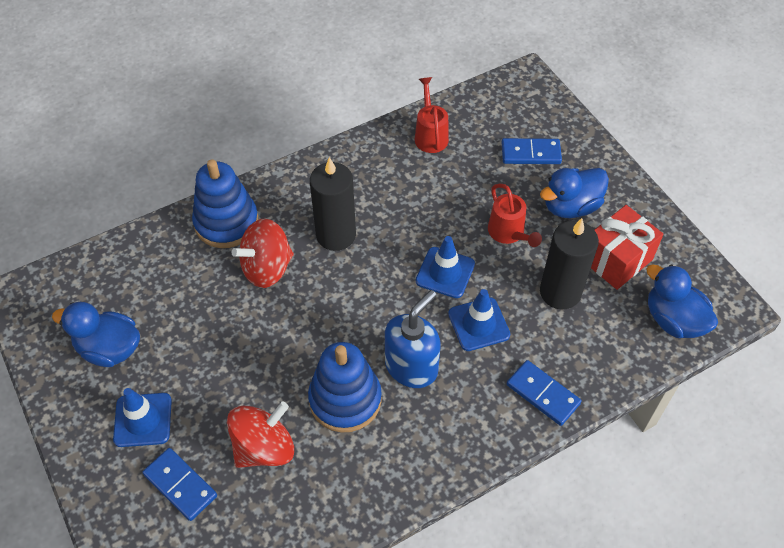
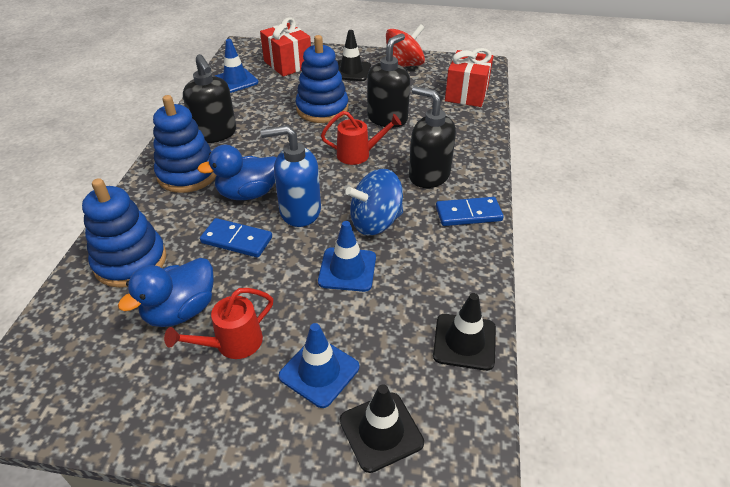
black candle: 2 -> 0
black soap dispenser: 0 -> 3
black traffic cone: 0 -> 3
blue domino: 3 -> 2
blue duck: 3 -> 2
blue spinning top: 0 -> 1
blue stacking toy: 2 -> 3
red gift: 1 -> 2
red spinning top: 2 -> 1

